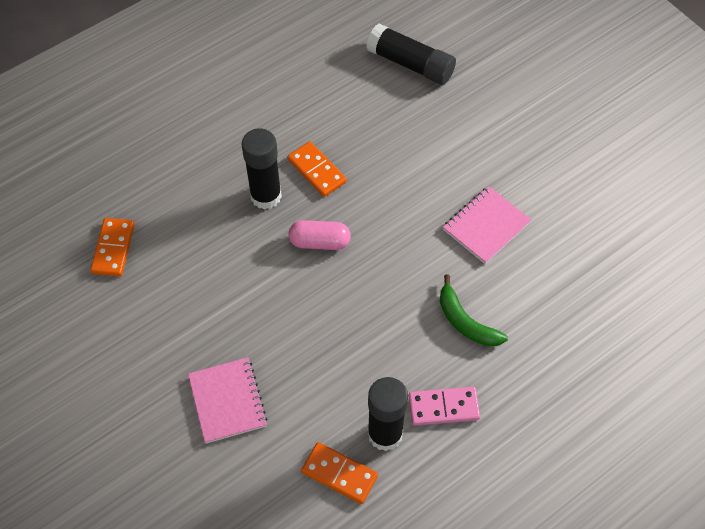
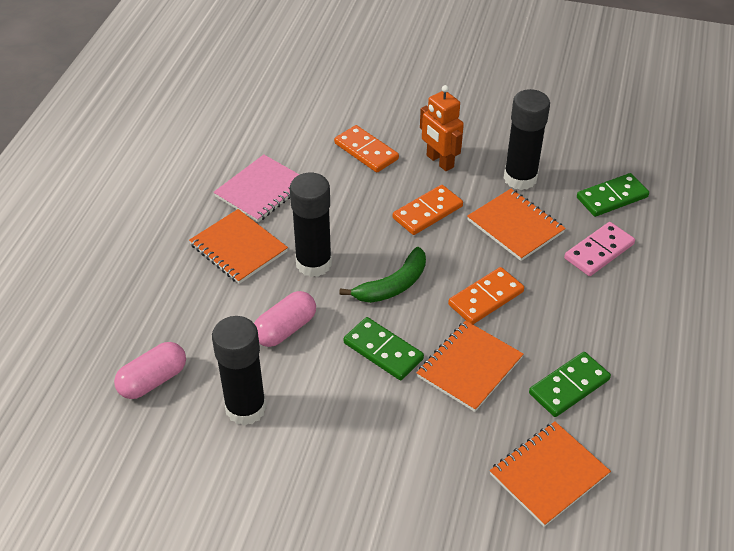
green domino: 0 -> 3
orange notebook: 0 -> 4
orange robot: 0 -> 1
pink capsule: 1 -> 2
pink notebook: 2 -> 1

